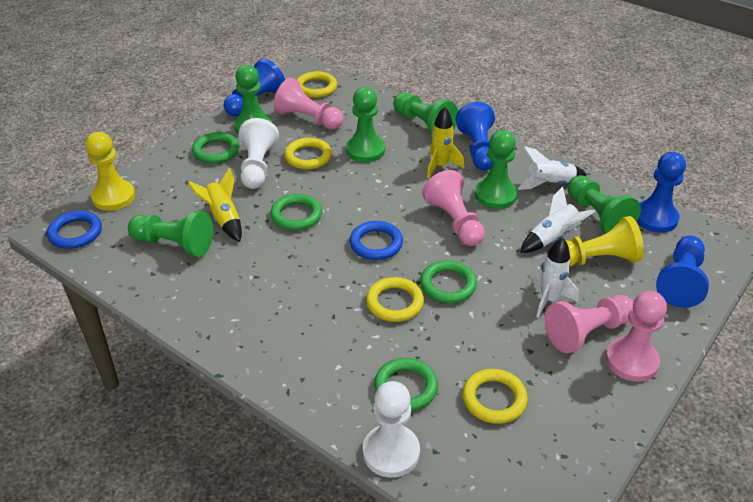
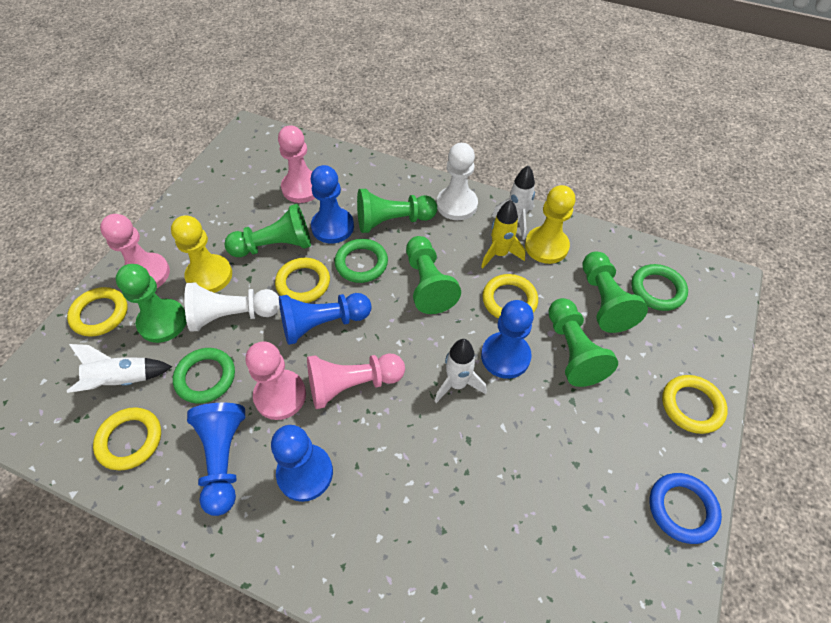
blue pawn: 4 -> 5
blue ring: 2 -> 1
green ring: 4 -> 3
yellow ring: 4 -> 5
yellow rocket: 2 -> 1

